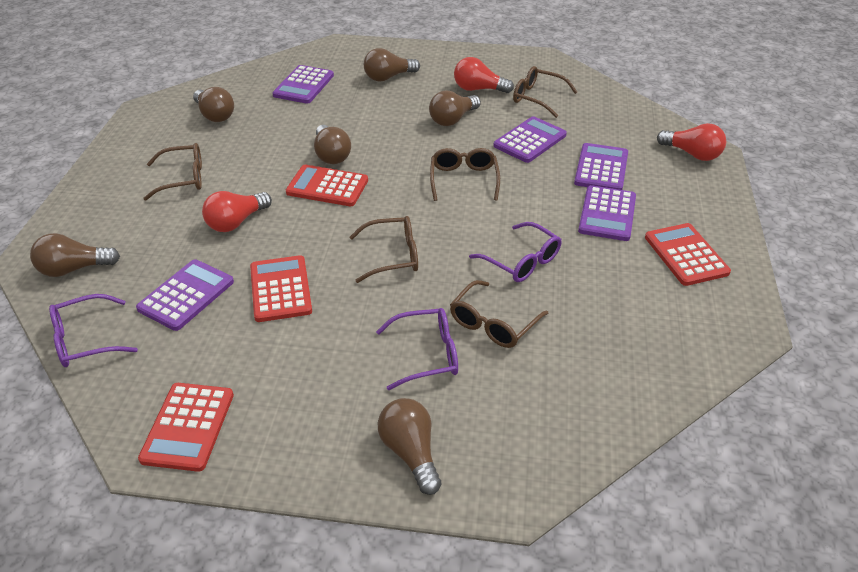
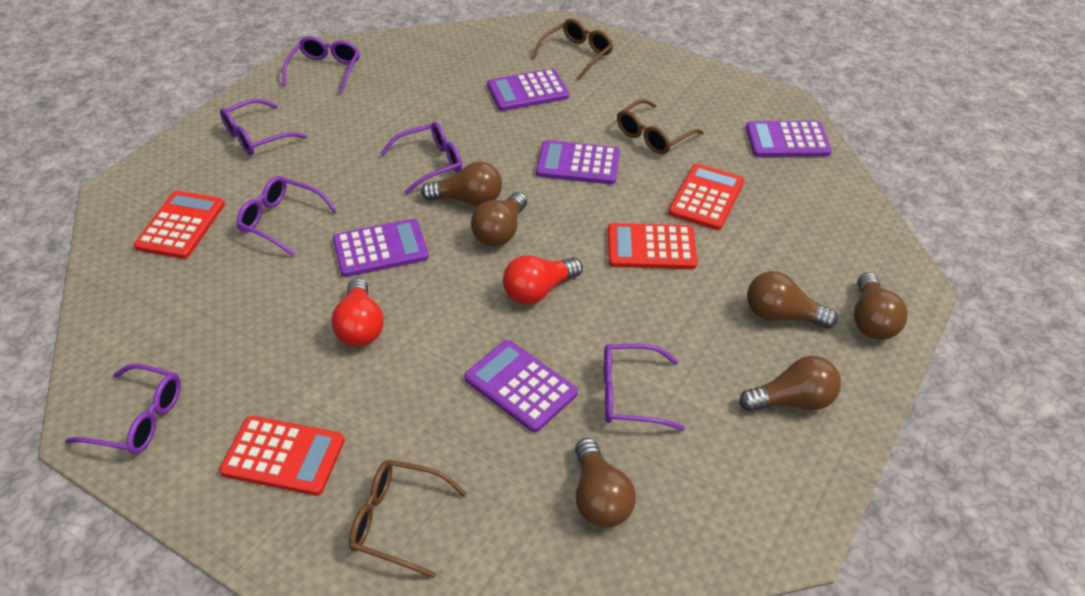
brown glasses: 5 -> 3
purple glasses: 3 -> 6
red light bulb: 3 -> 2

